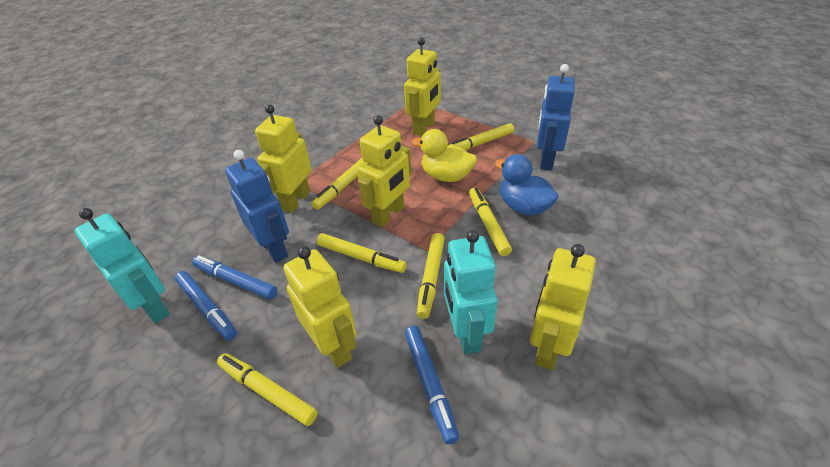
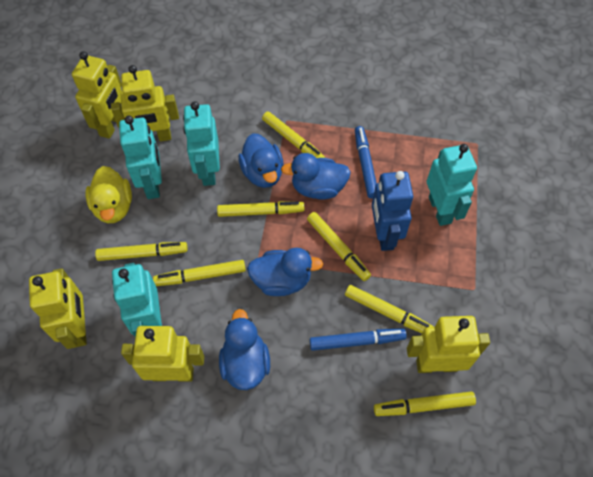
blue duck: 1 -> 4
blue marker: 3 -> 2
blue robot: 2 -> 1
turquoise robot: 2 -> 4
yellow marker: 6 -> 7

